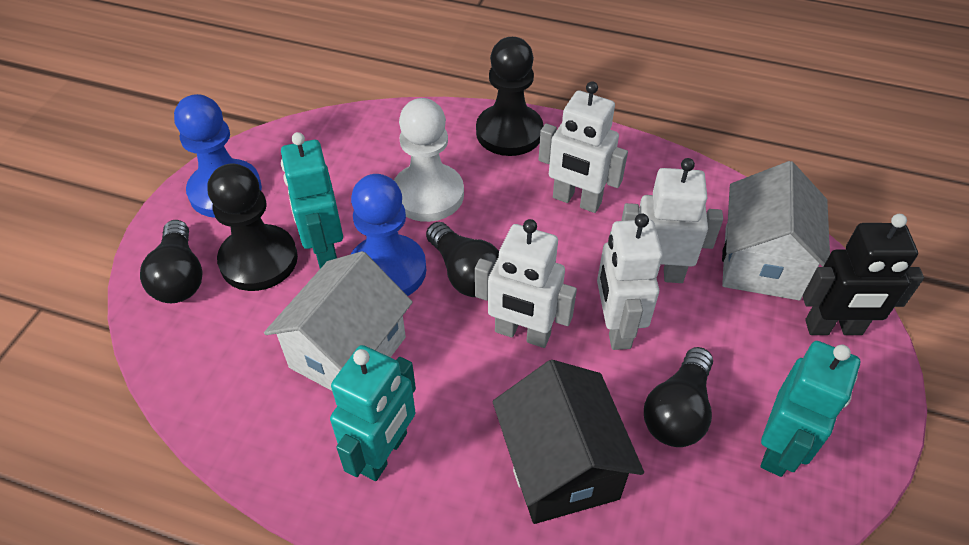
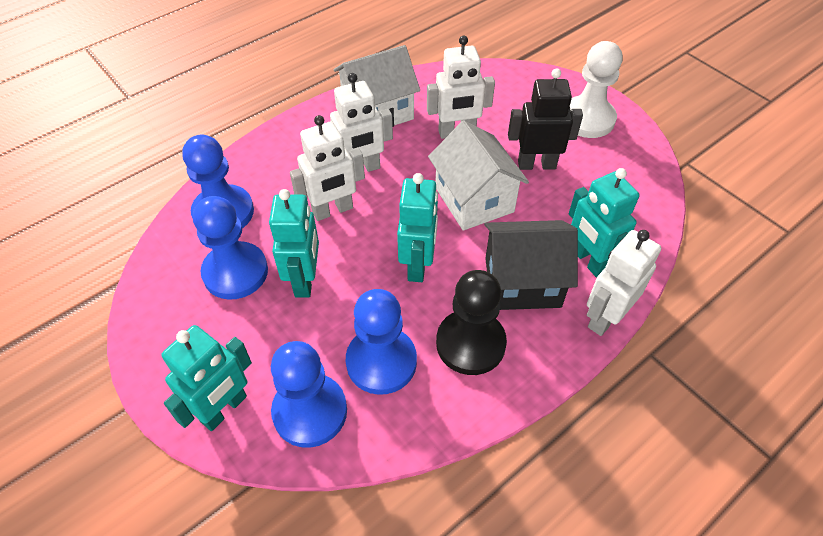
black light bulb: 3 -> 0
black pawn: 2 -> 1
blue pawn: 2 -> 4
turquoise robot: 3 -> 4

